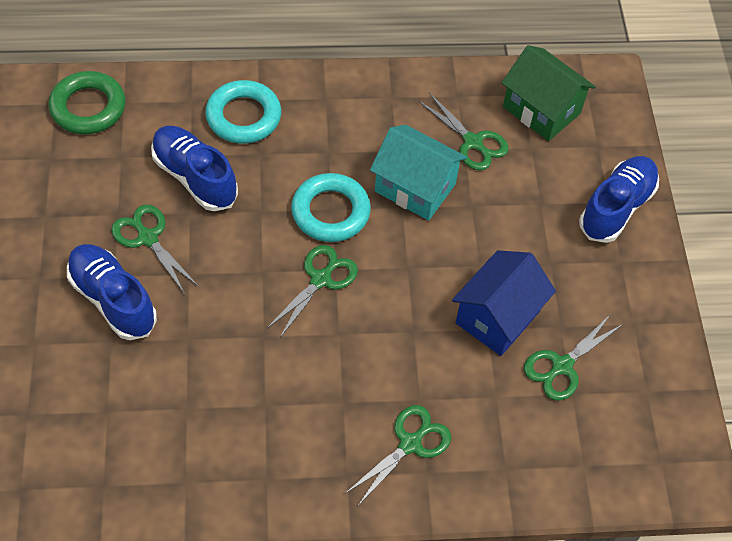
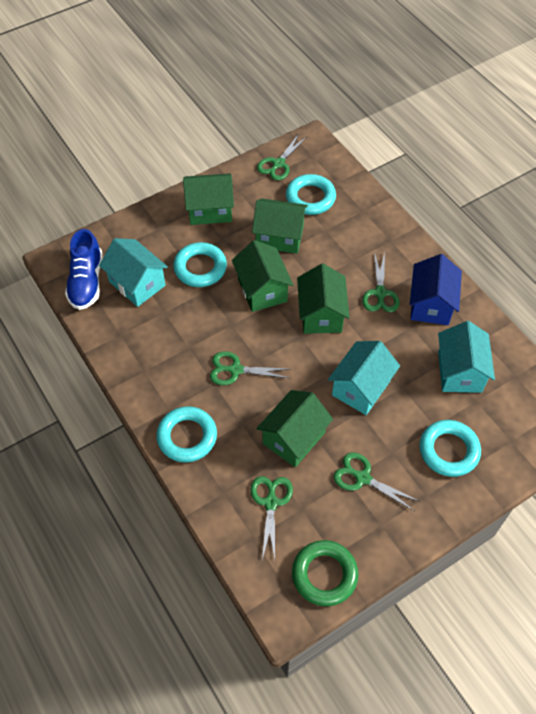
blue shoe: 3 -> 1
green house: 1 -> 5
turquoise house: 1 -> 3
turquoise ring: 2 -> 4

